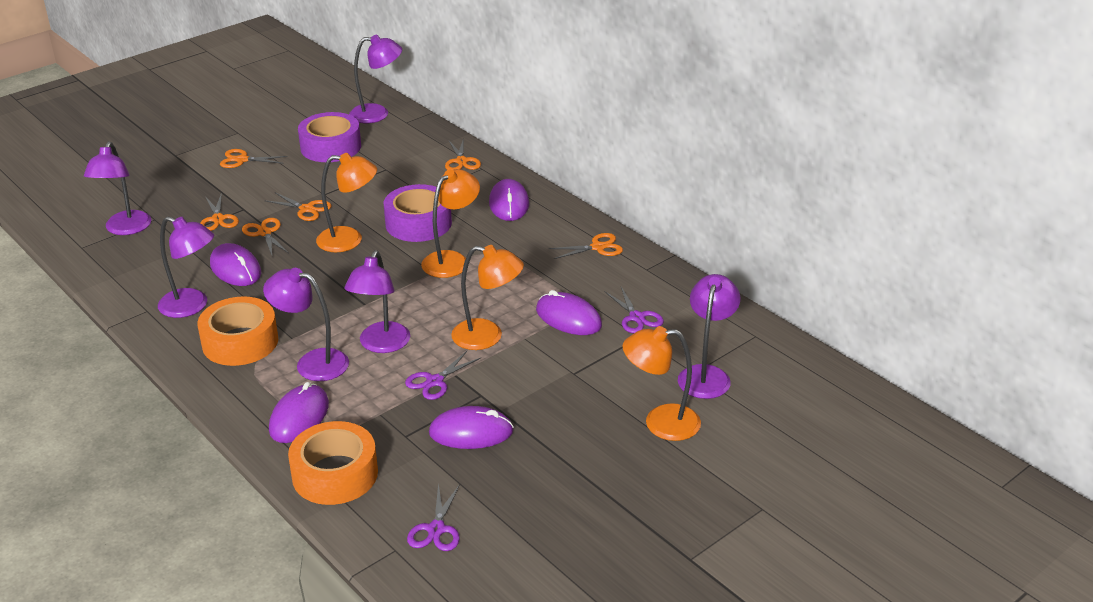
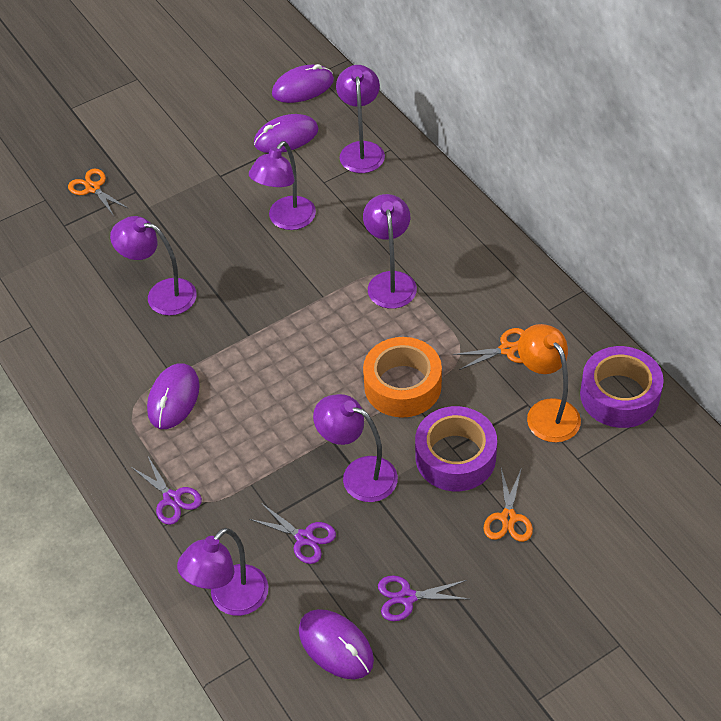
orange lamp: 4 -> 1
orange scissors: 6 -> 3
orange tape: 2 -> 1
purple mouse: 5 -> 4

